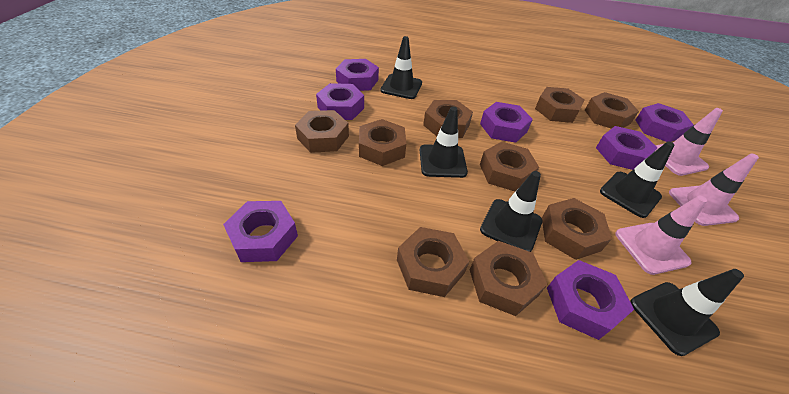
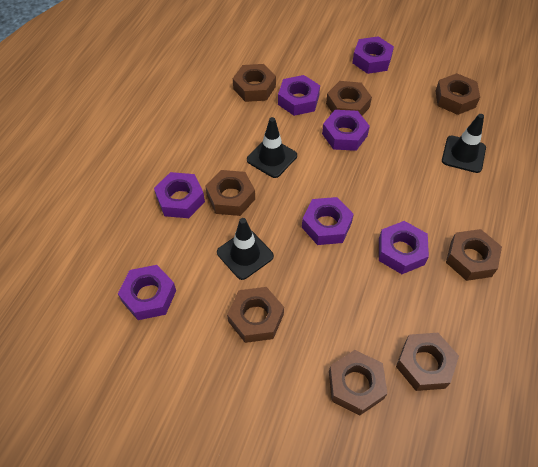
black traffic cone: 5 -> 3
brown nut: 9 -> 8
pink traffic cone: 3 -> 0

